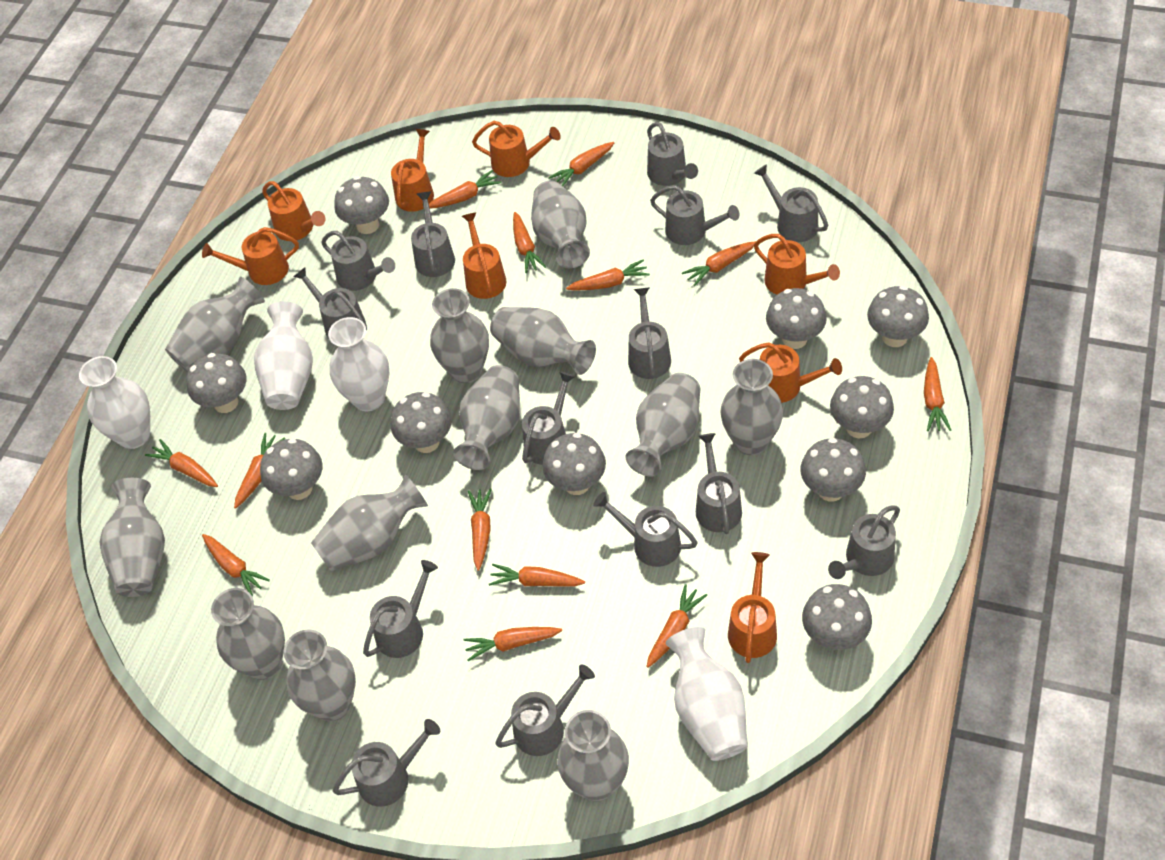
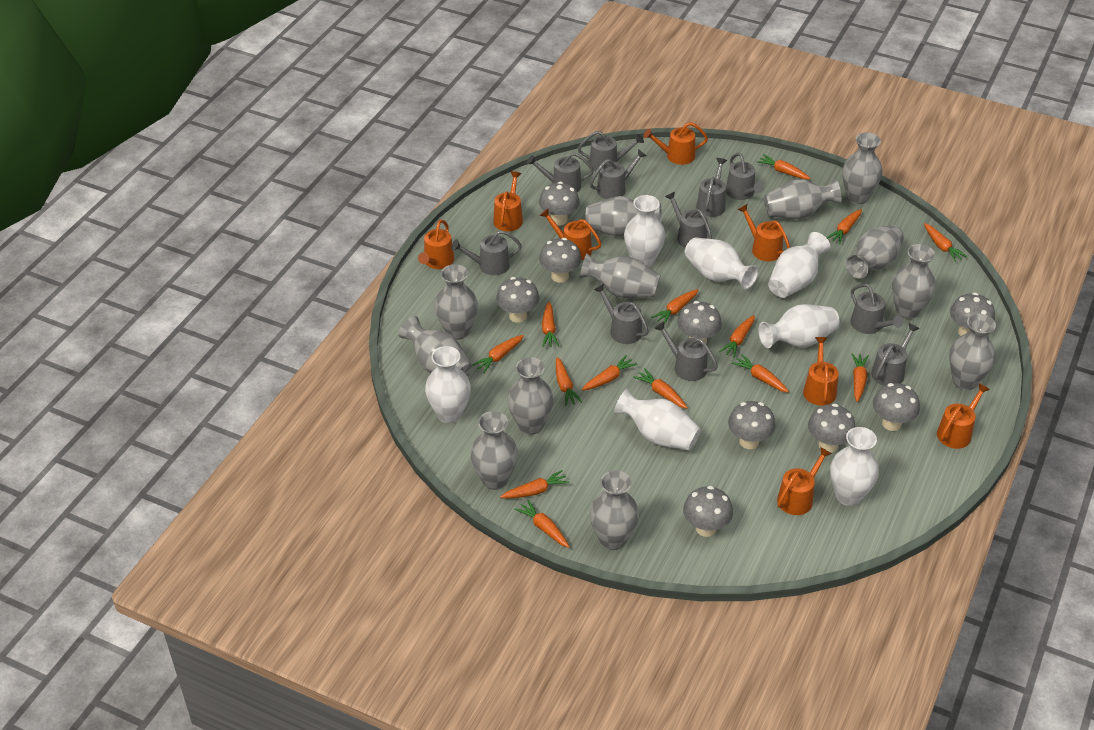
grey mushroom: 10 -> 9
grey watering can: 14 -> 11
orange carrot: 13 -> 14
white vase: 4 -> 7

